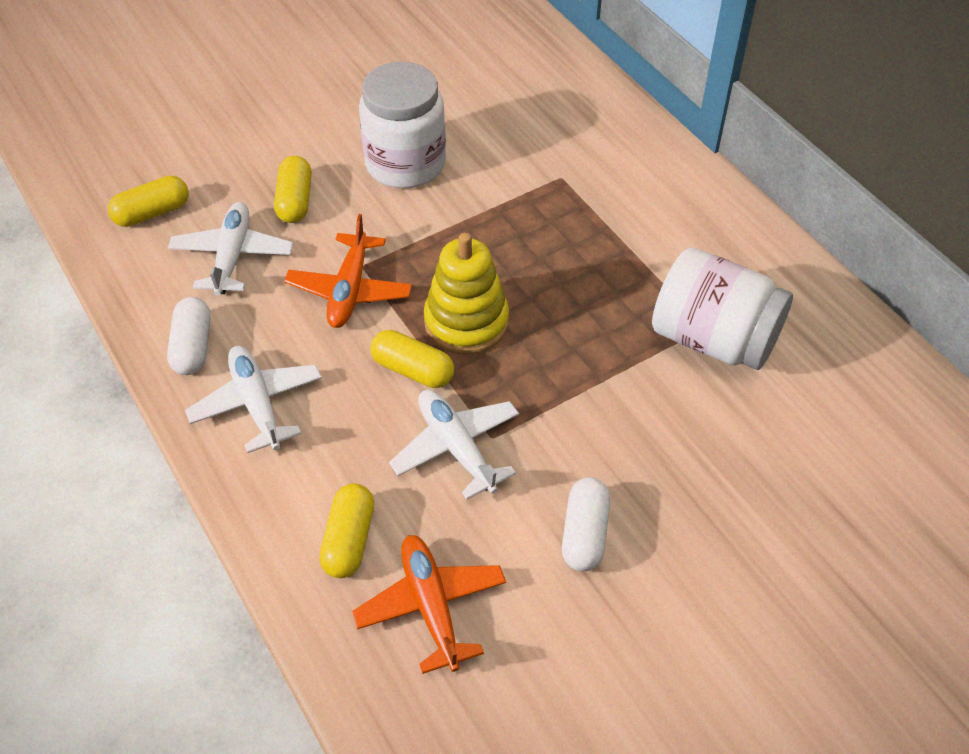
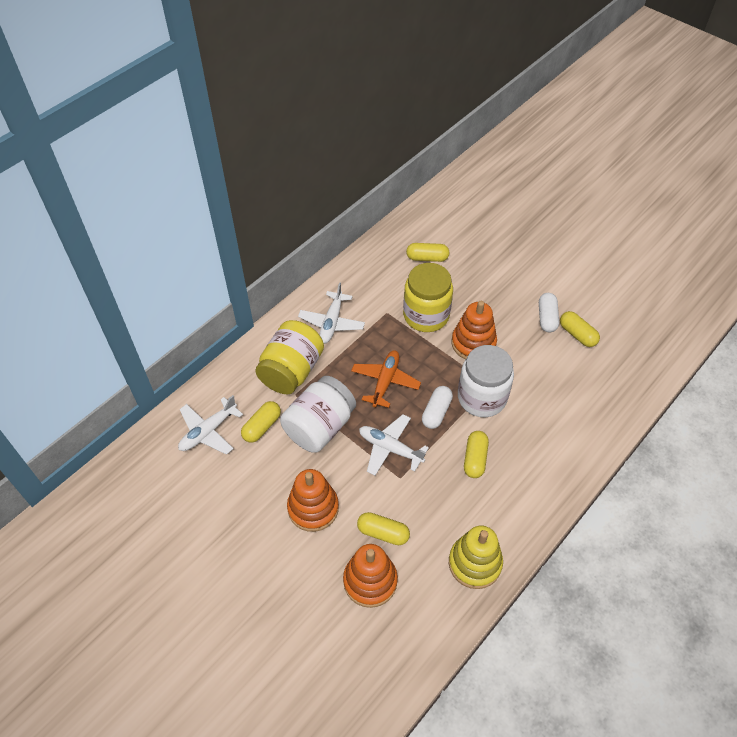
orange plane: 2 -> 1
orange stacking toy: 0 -> 3
yellow capsule: 4 -> 5
yellow jar: 0 -> 2

